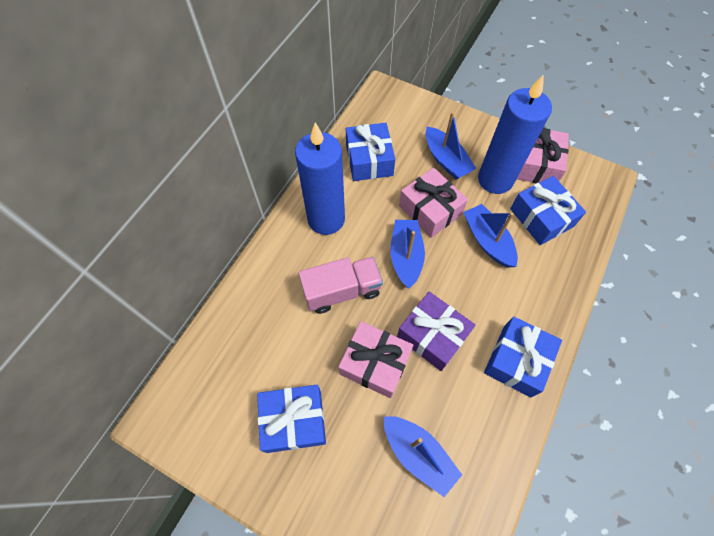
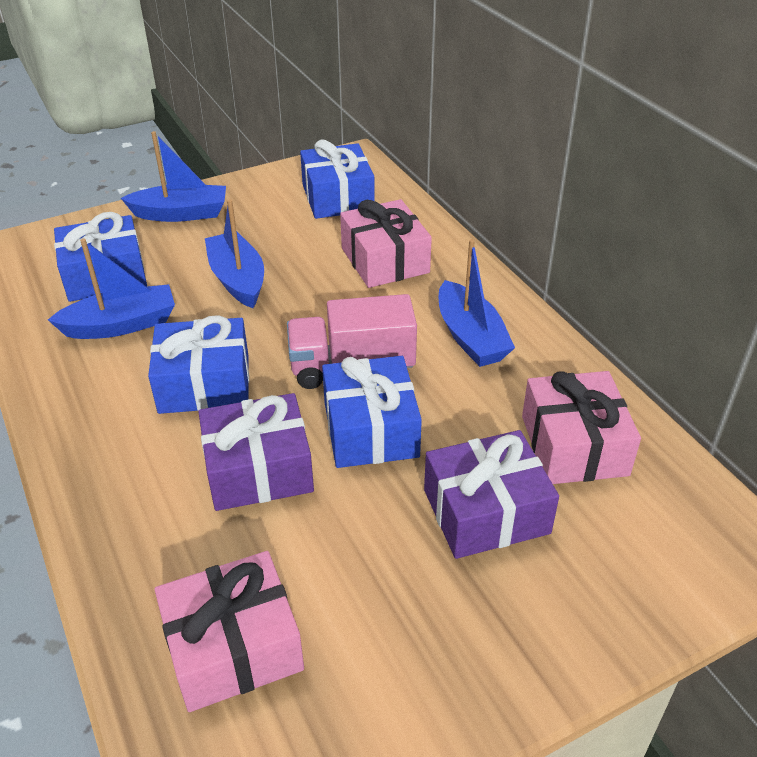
blue candle: 2 -> 0
purple gift: 1 -> 2

